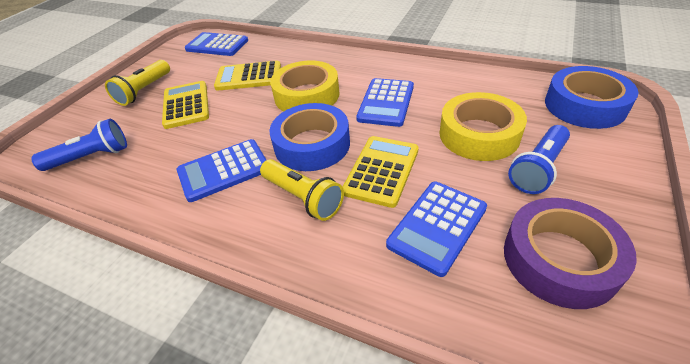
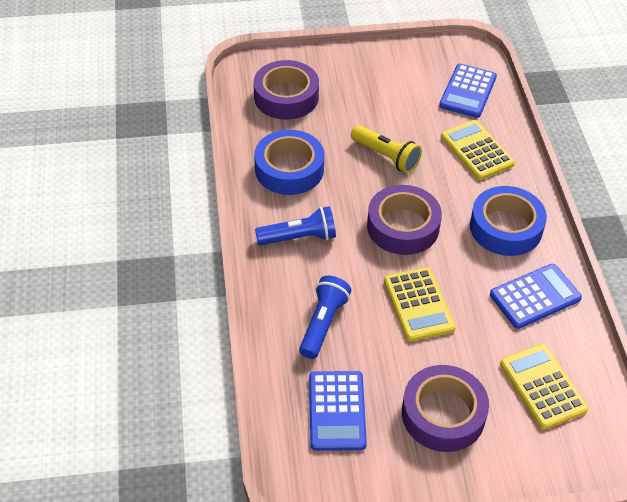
blue calculator: 4 -> 3
purple tape: 1 -> 3
yellow flashlight: 2 -> 1
yellow tape: 2 -> 0

